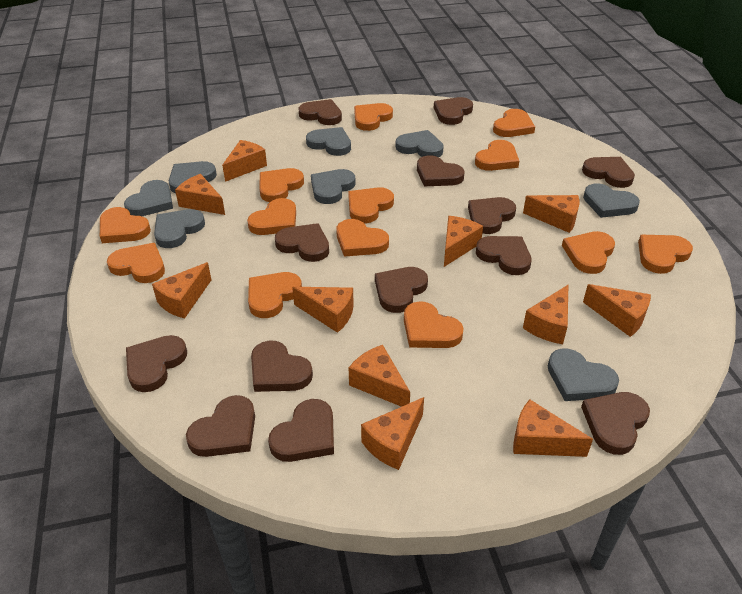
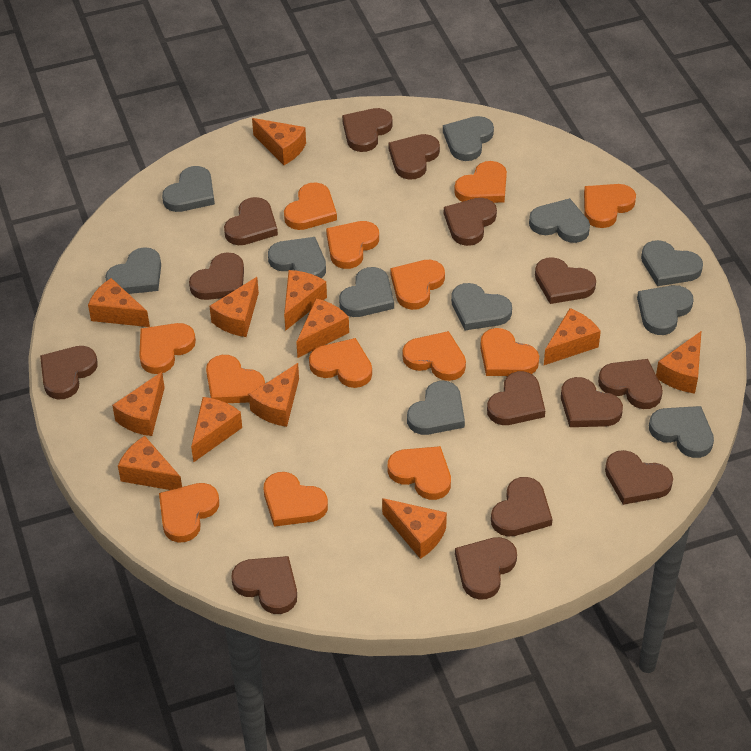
brown heart: 13 -> 14
grey heart: 8 -> 11
orange cheese: 11 -> 12

